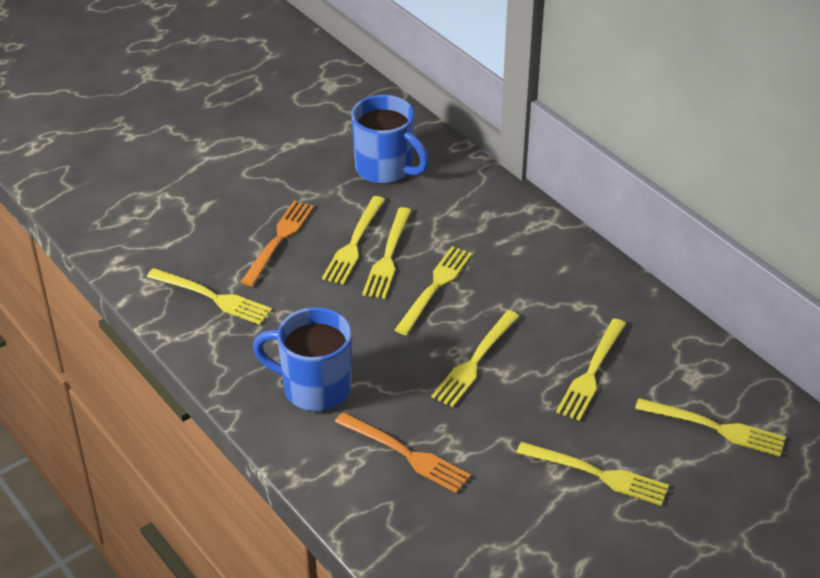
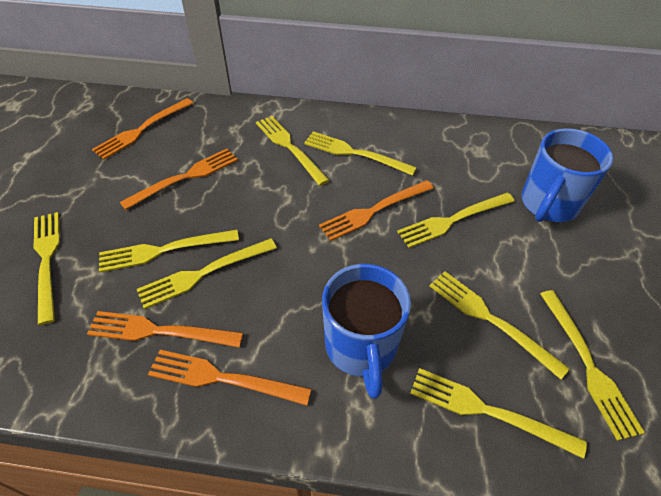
orange fork: 2 -> 5
yellow fork: 8 -> 9

